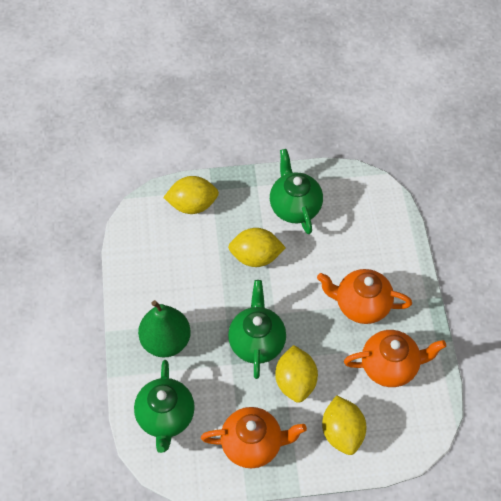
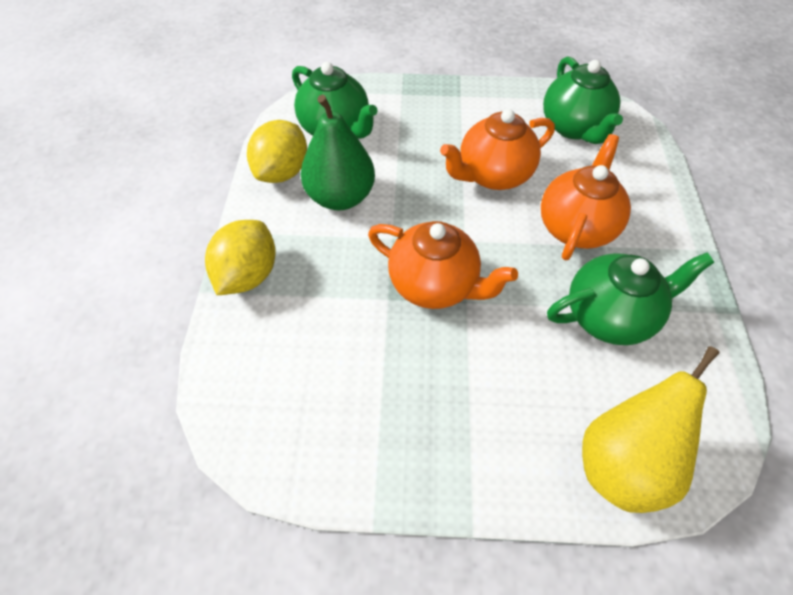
yellow lemon: 4 -> 2
yellow pear: 0 -> 1

